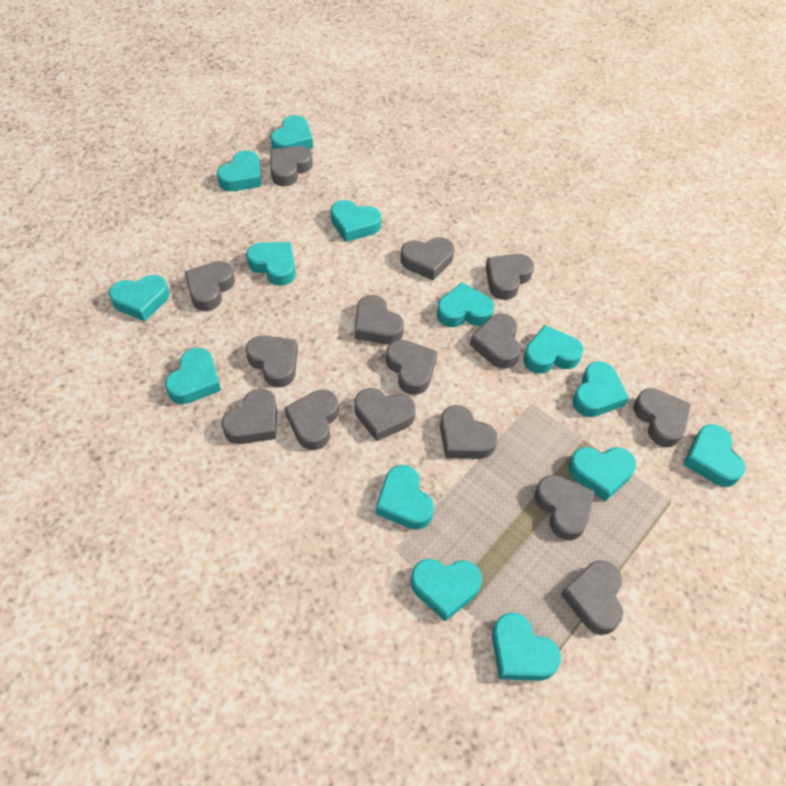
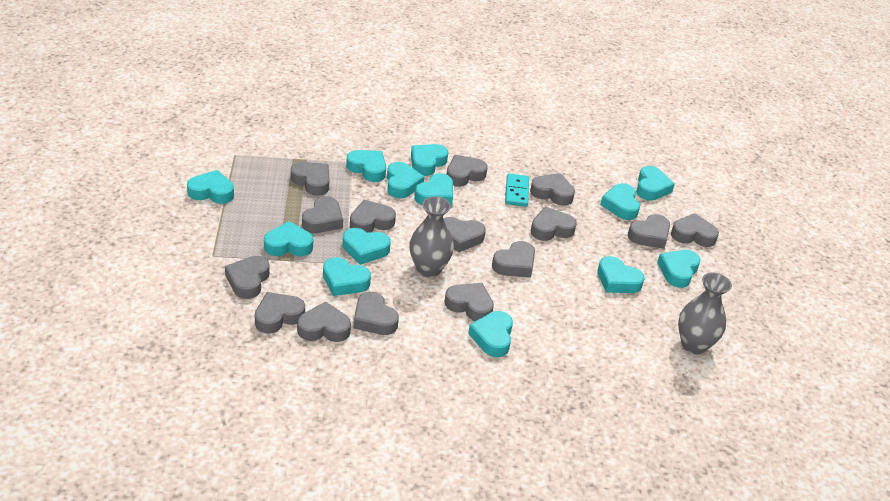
grey vase: 0 -> 2
turquoise domino: 0 -> 1
turquoise heart: 14 -> 13

